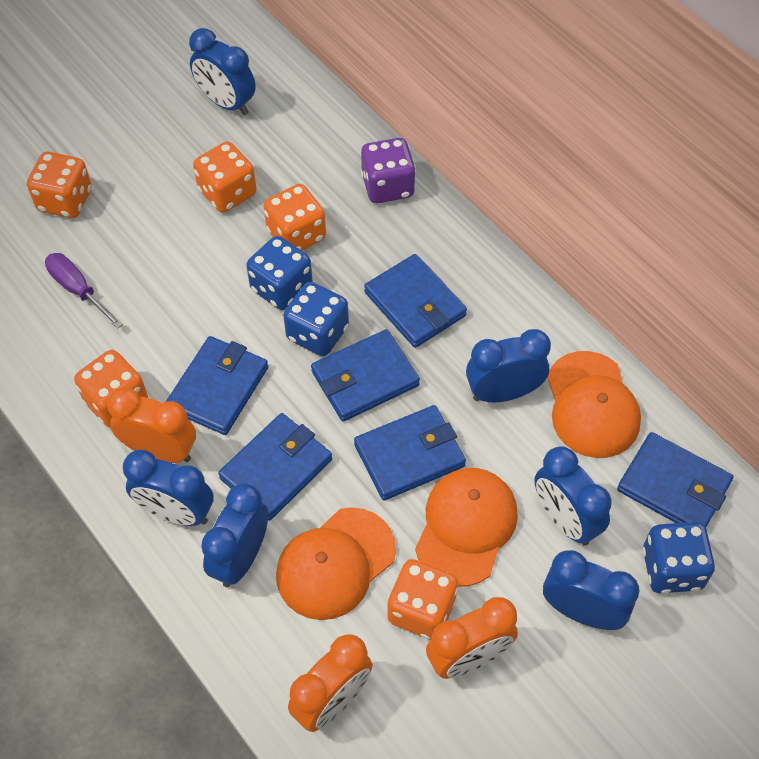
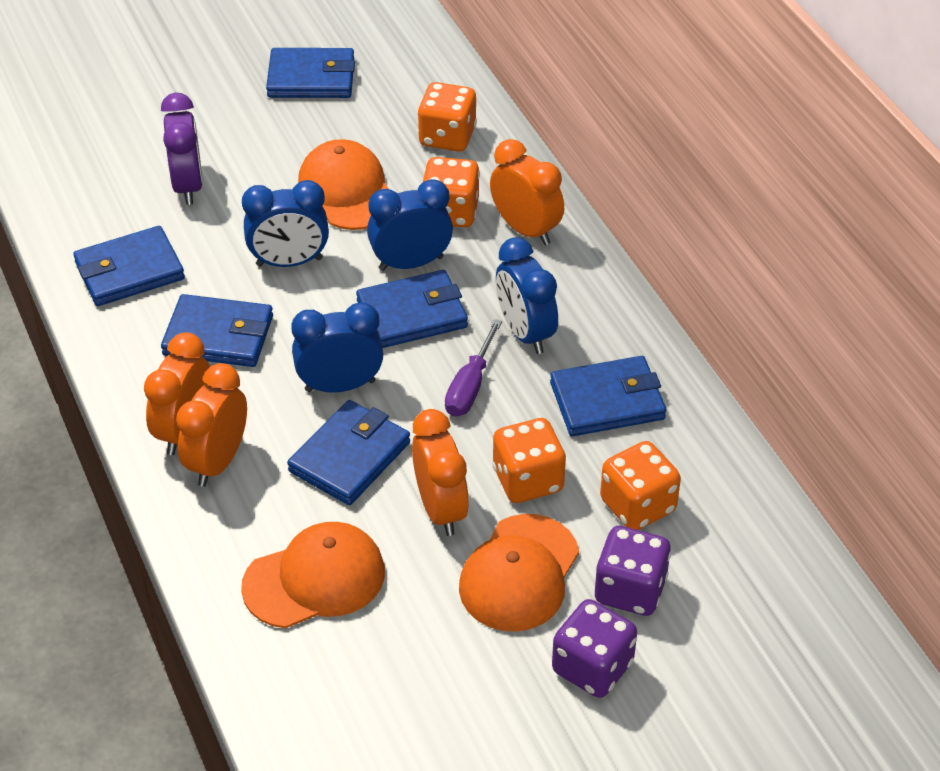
blue clock: 6 -> 4
blue dice: 3 -> 0
orange clock: 3 -> 4
orange dice: 5 -> 4
purple clock: 0 -> 1
purple dice: 1 -> 2

